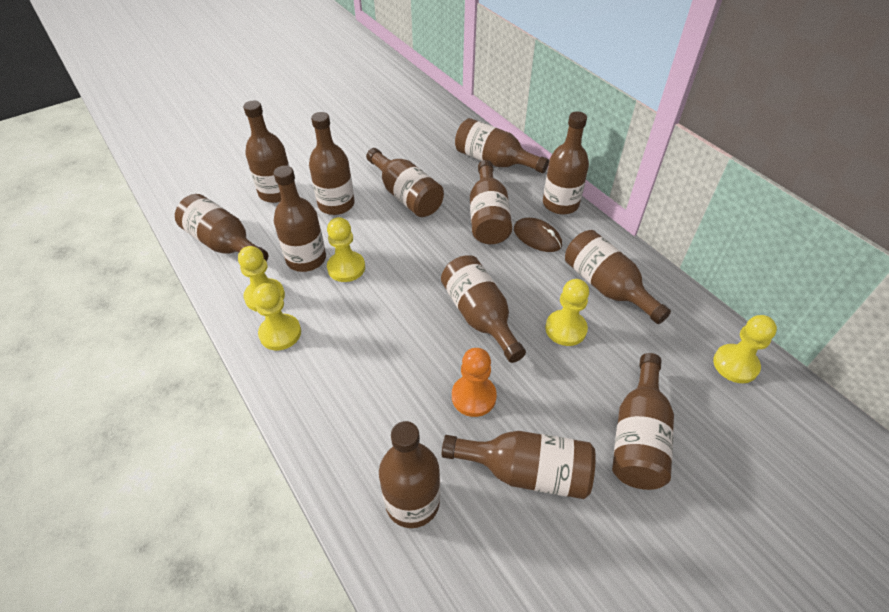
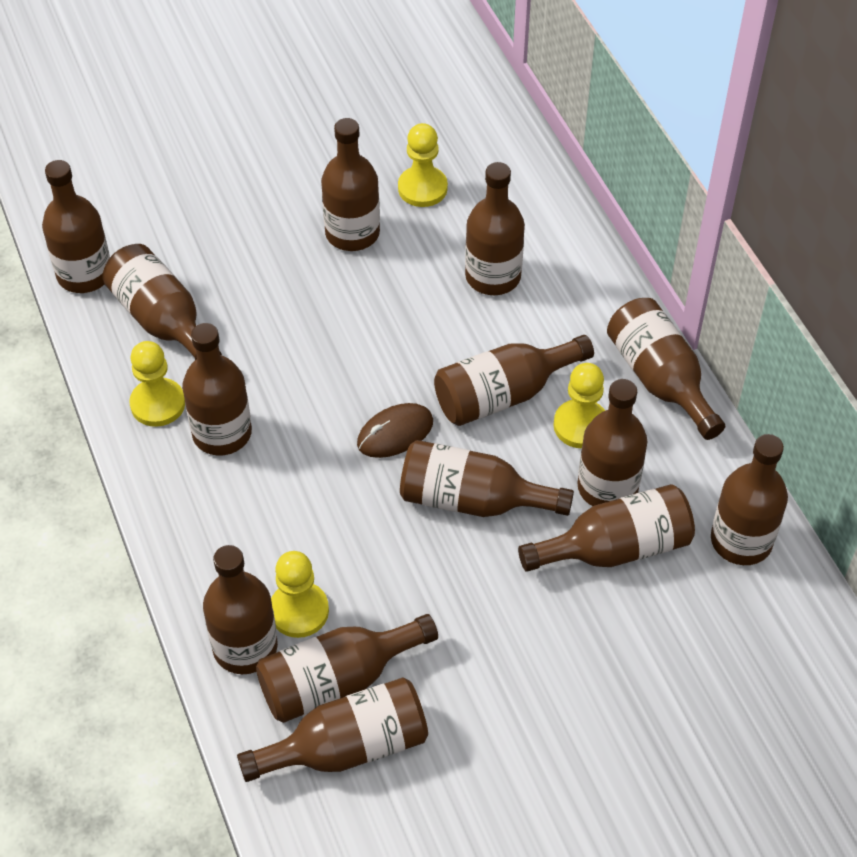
brown bottle: 13 -> 14
orange pawn: 1 -> 0
yellow pawn: 5 -> 4

